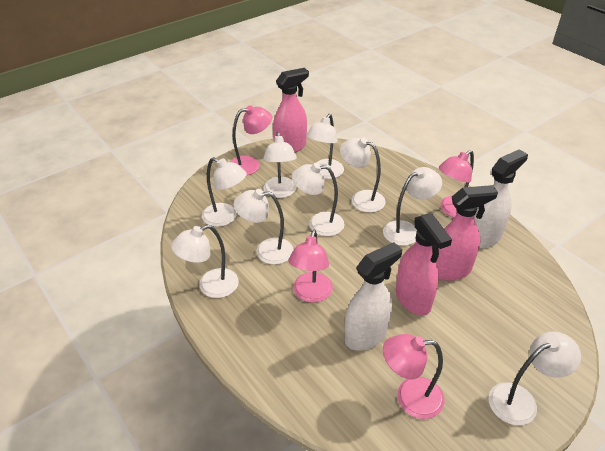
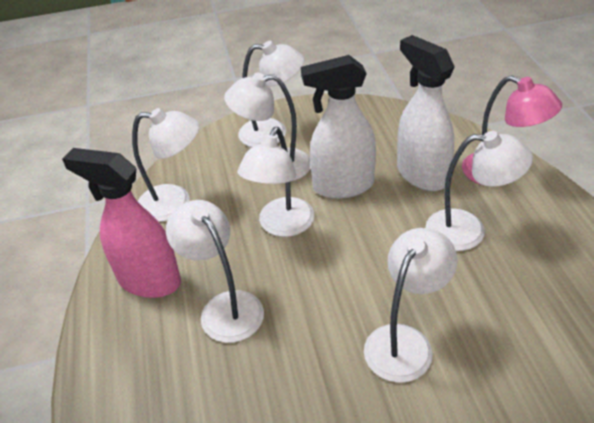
pink lamp: 4 -> 1
pink spray bottle: 3 -> 1
white lamp: 9 -> 7

